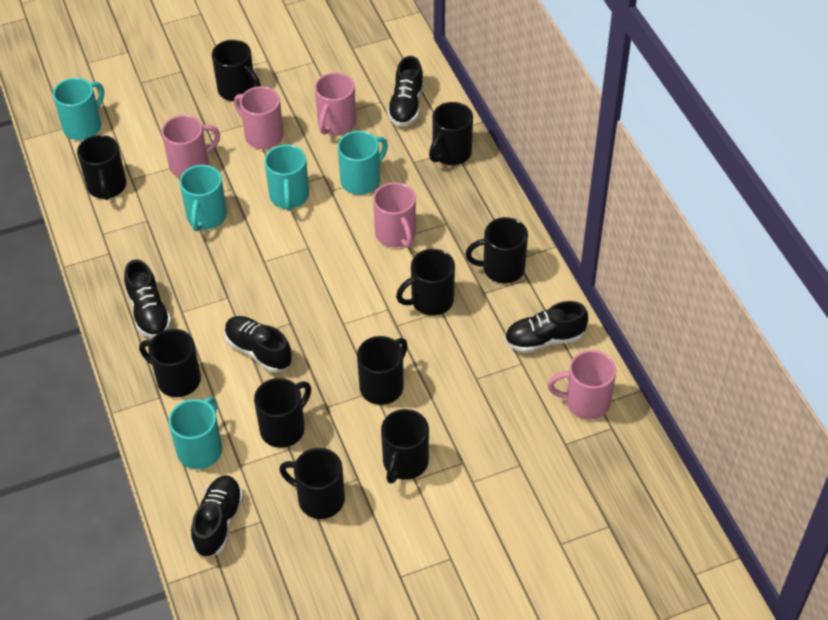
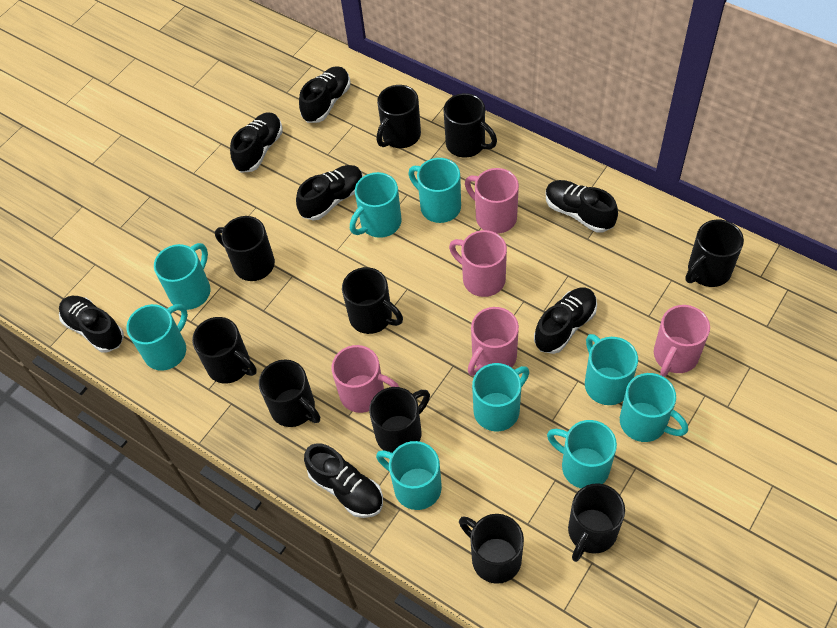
black shoe: 5 -> 7
turquoise mug: 5 -> 9

